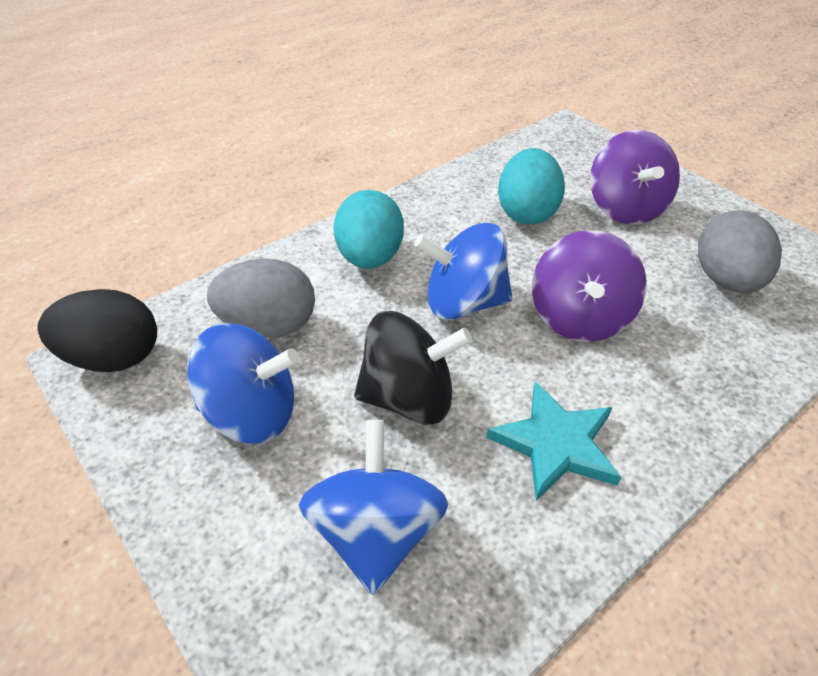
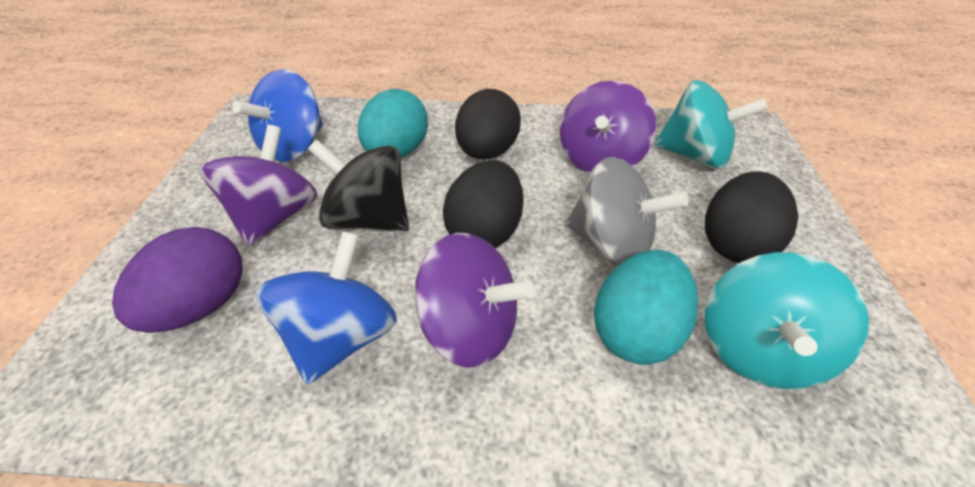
black egg: 1 -> 3
blue spinning top: 3 -> 2
grey egg: 2 -> 0
grey spinning top: 0 -> 1
purple egg: 0 -> 1
purple spinning top: 2 -> 3
turquoise spinning top: 0 -> 2
turquoise star: 1 -> 0

